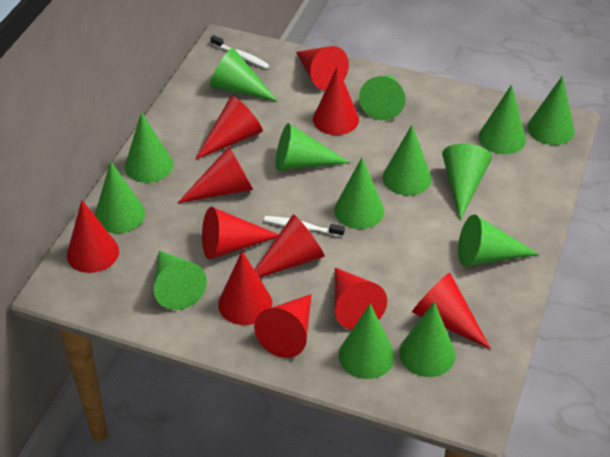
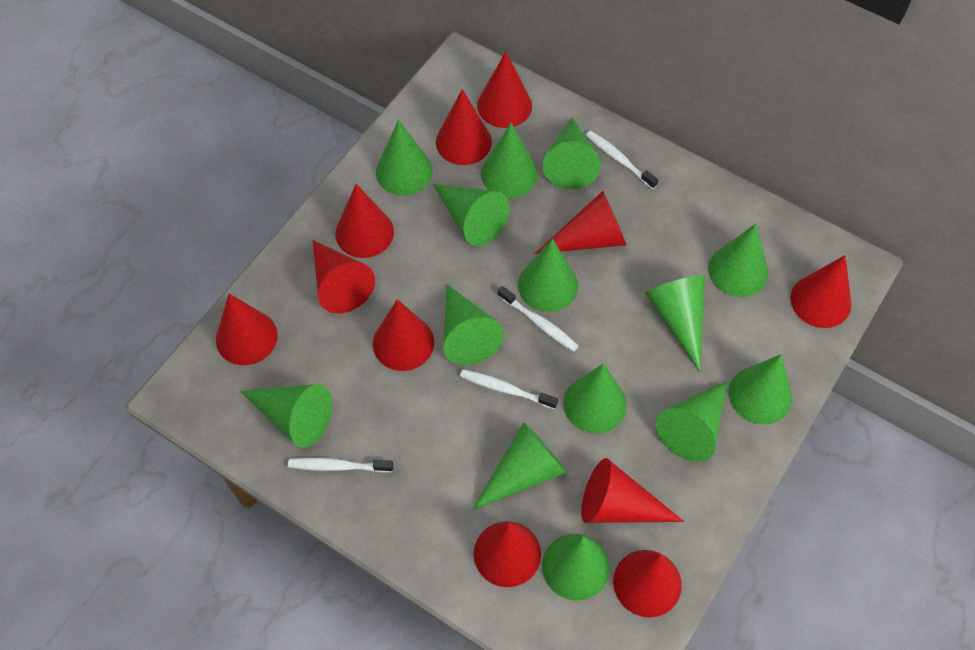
white toothbrush: 2 -> 4

